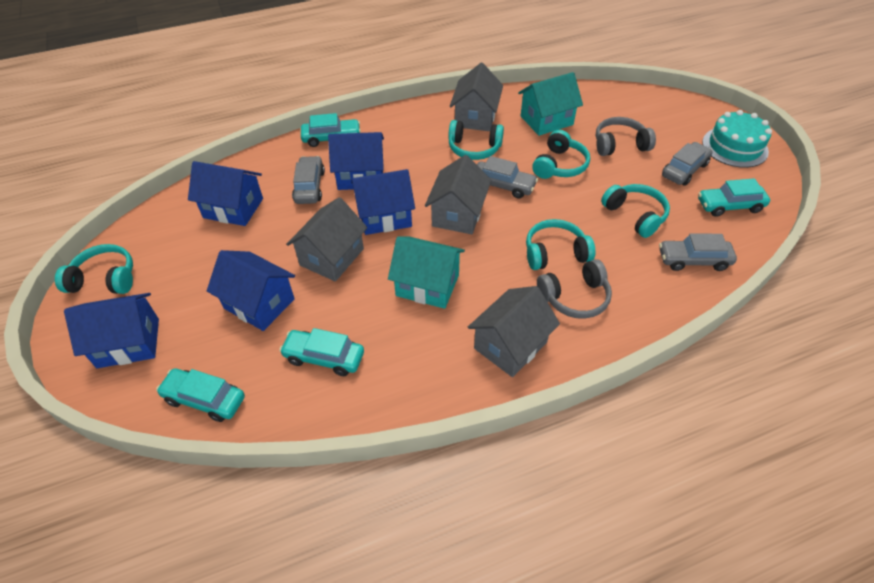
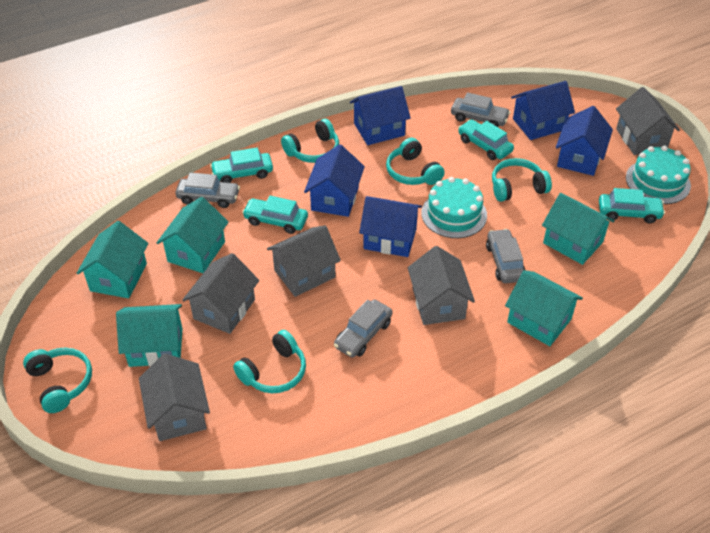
grey headphones: 2 -> 0
grey house: 4 -> 5
turquoise cake: 1 -> 2
turquoise house: 2 -> 5

